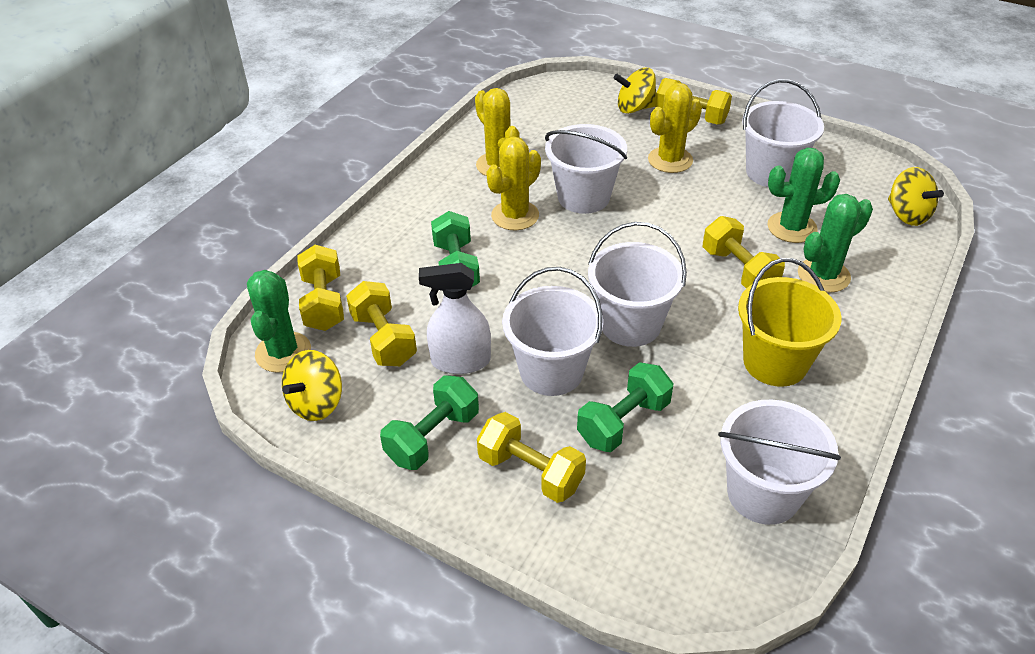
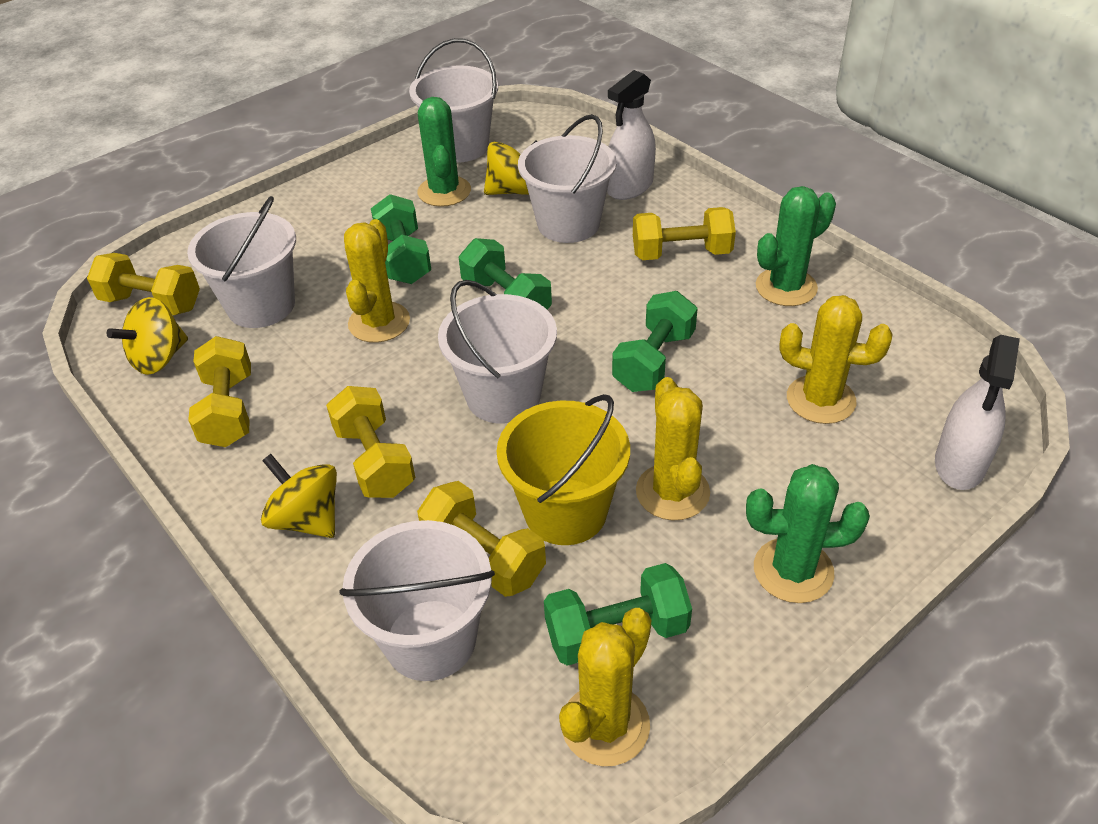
green dumbbell: 3 -> 4
white spray bottle: 1 -> 2
yellow cactus: 3 -> 4

